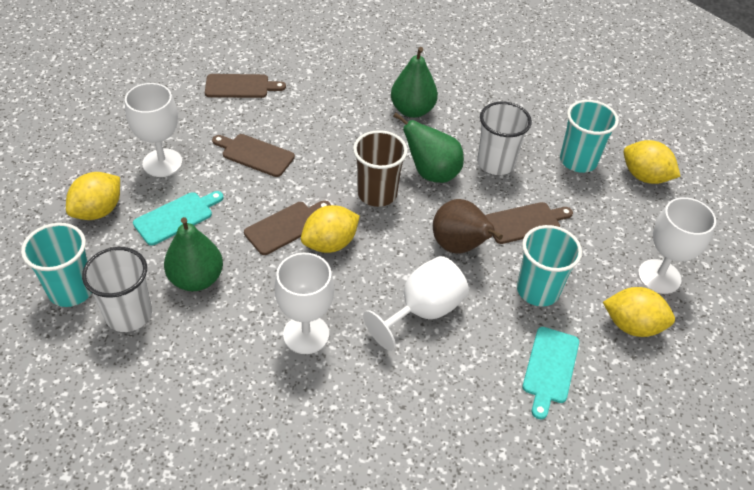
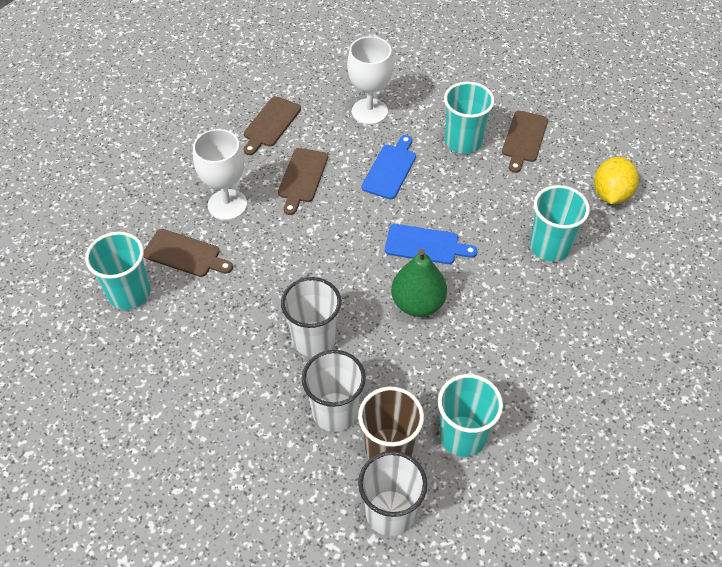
blue cutting board: 0 -> 2
brown pear: 1 -> 0
green pear: 3 -> 1
turquoise cup: 3 -> 4
turquoise cutting board: 2 -> 0
white cup: 2 -> 3
white goblet: 4 -> 2
yellow lemon: 4 -> 1

